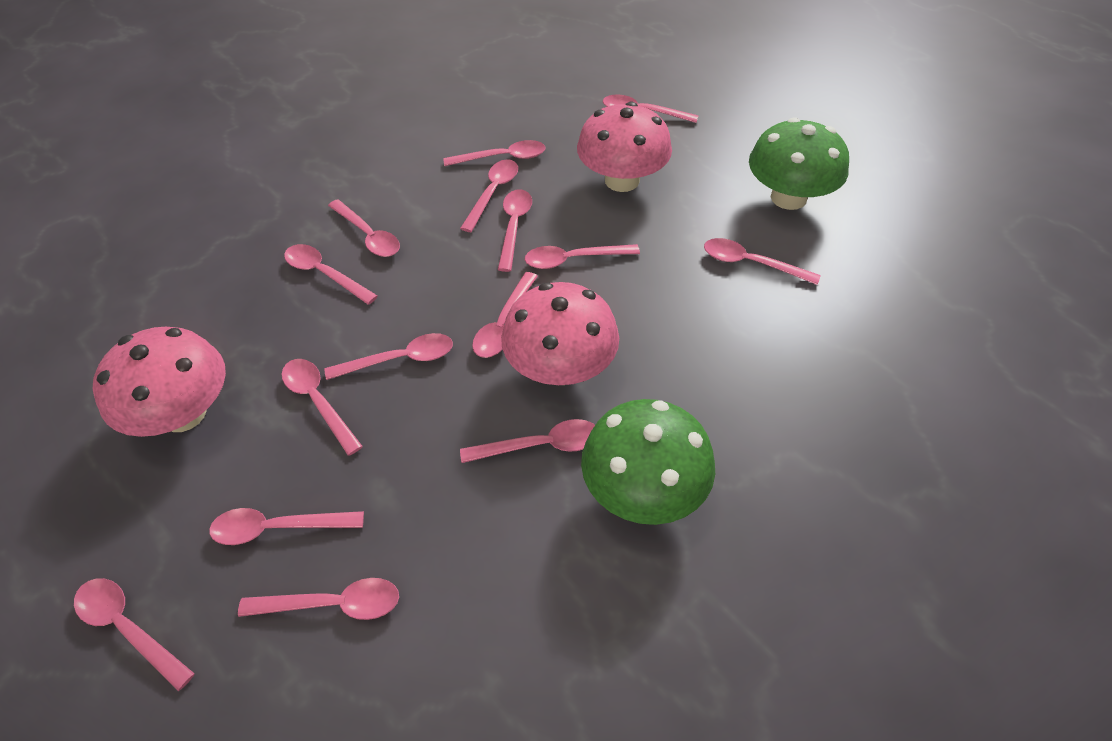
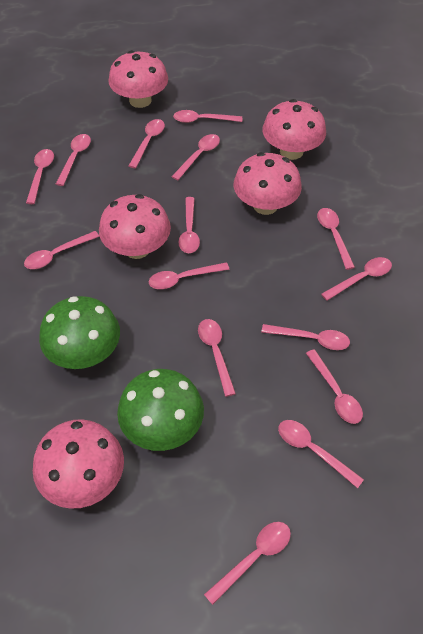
pink mushroom: 3 -> 5

